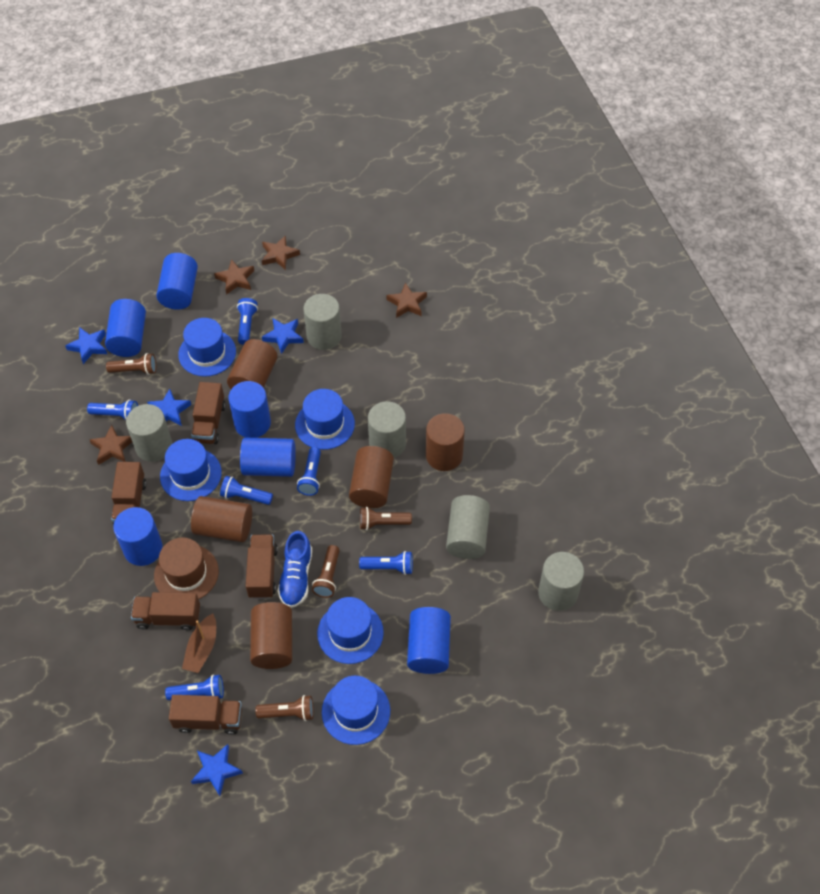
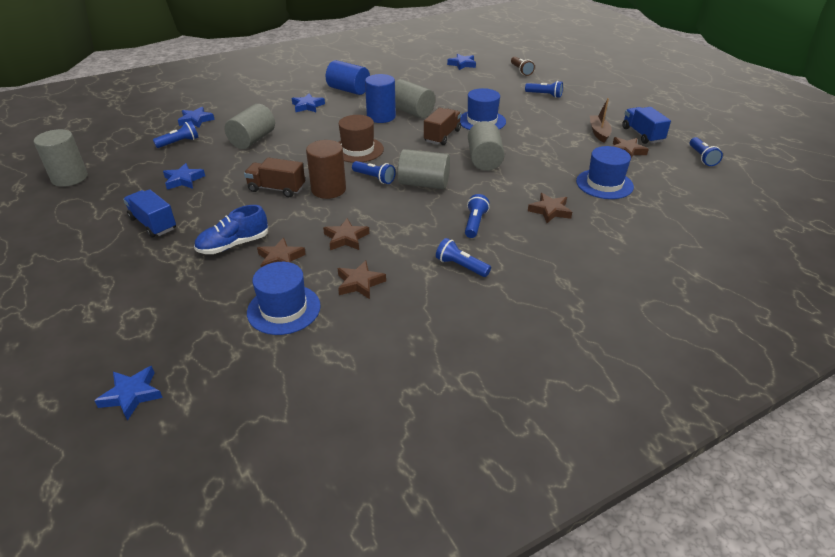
blue cylinder: 6 -> 2
blue hat: 5 -> 3
blue star: 4 -> 5
blue truck: 0 -> 2
brown cylinder: 5 -> 1
brown flashlight: 4 -> 1
brown star: 4 -> 5
brown truck: 5 -> 2

